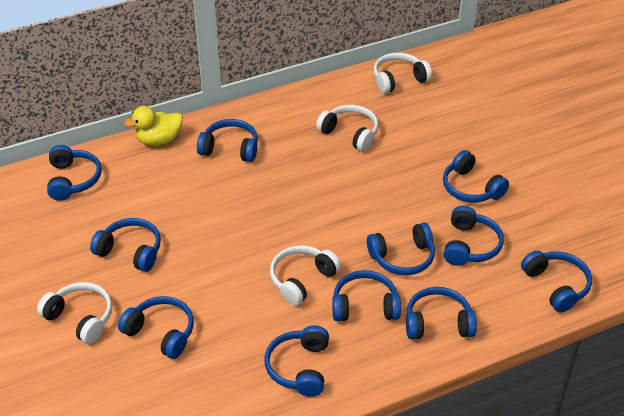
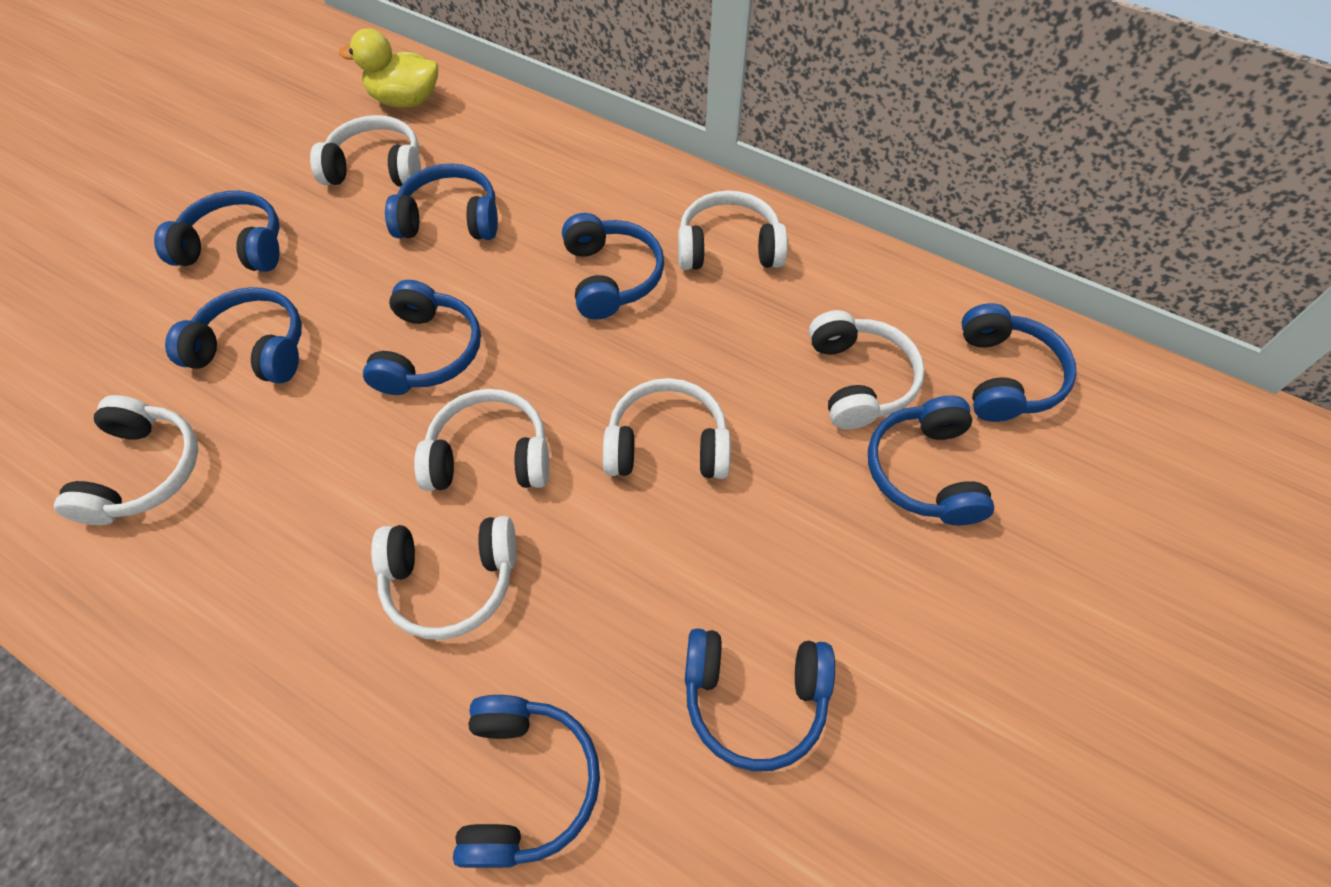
blue headphones: 11 -> 9
white headphones: 4 -> 7

